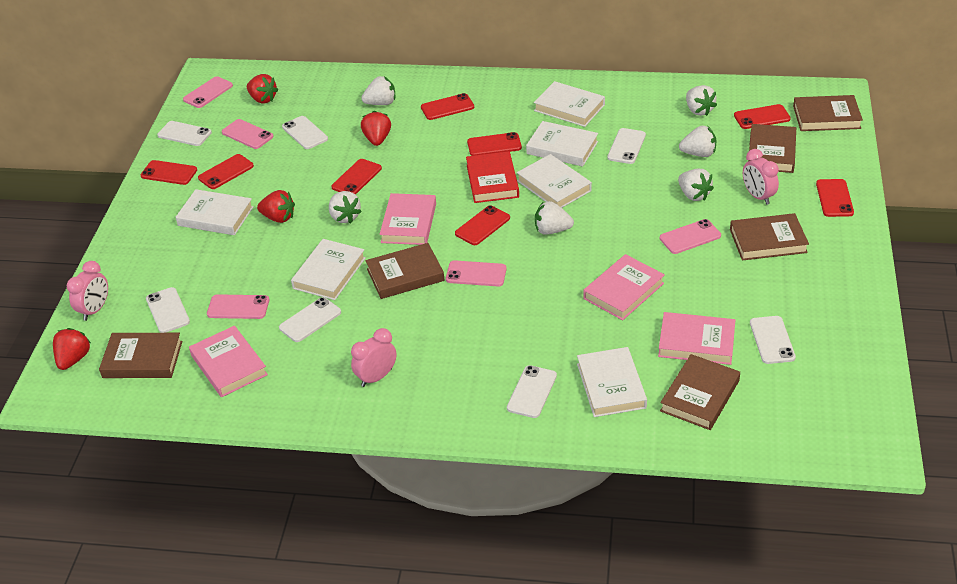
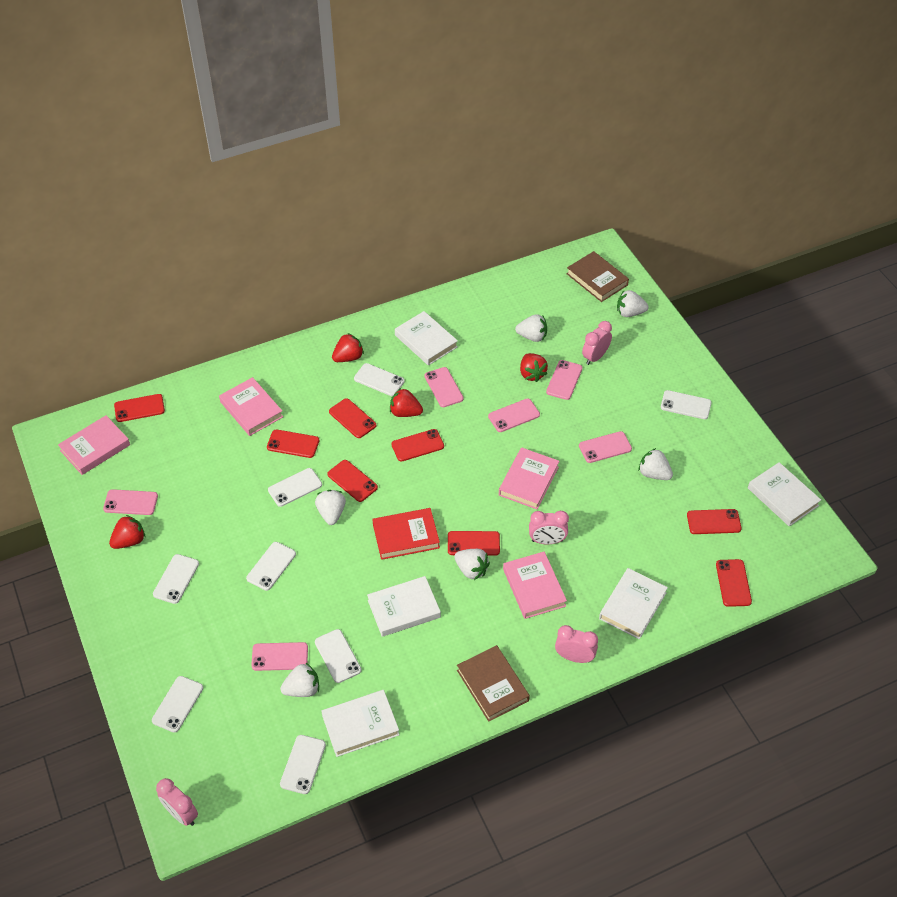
brown book: 6 -> 2
pink clock: 3 -> 4
pink phone: 5 -> 6
white book: 6 -> 5
white phone: 7 -> 8

